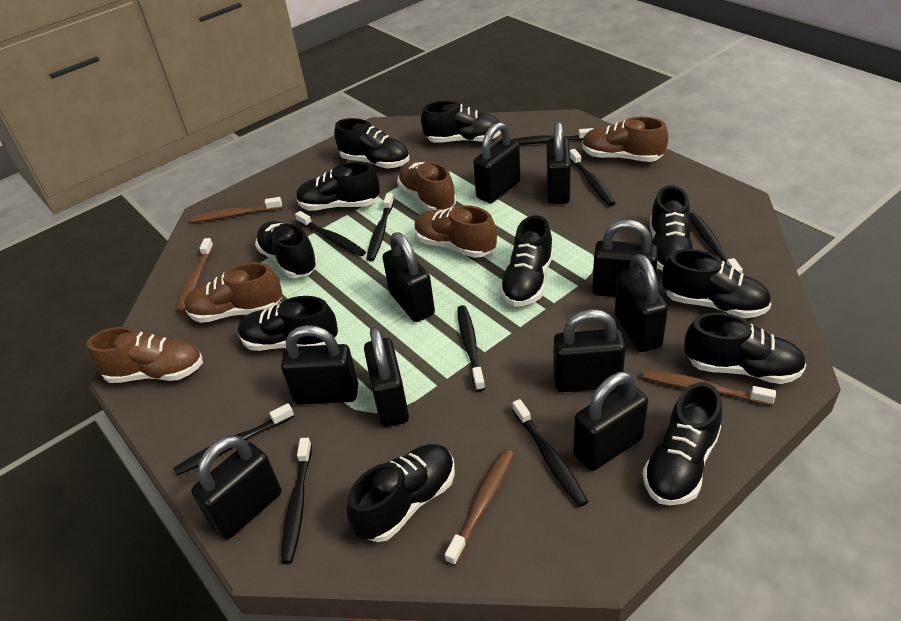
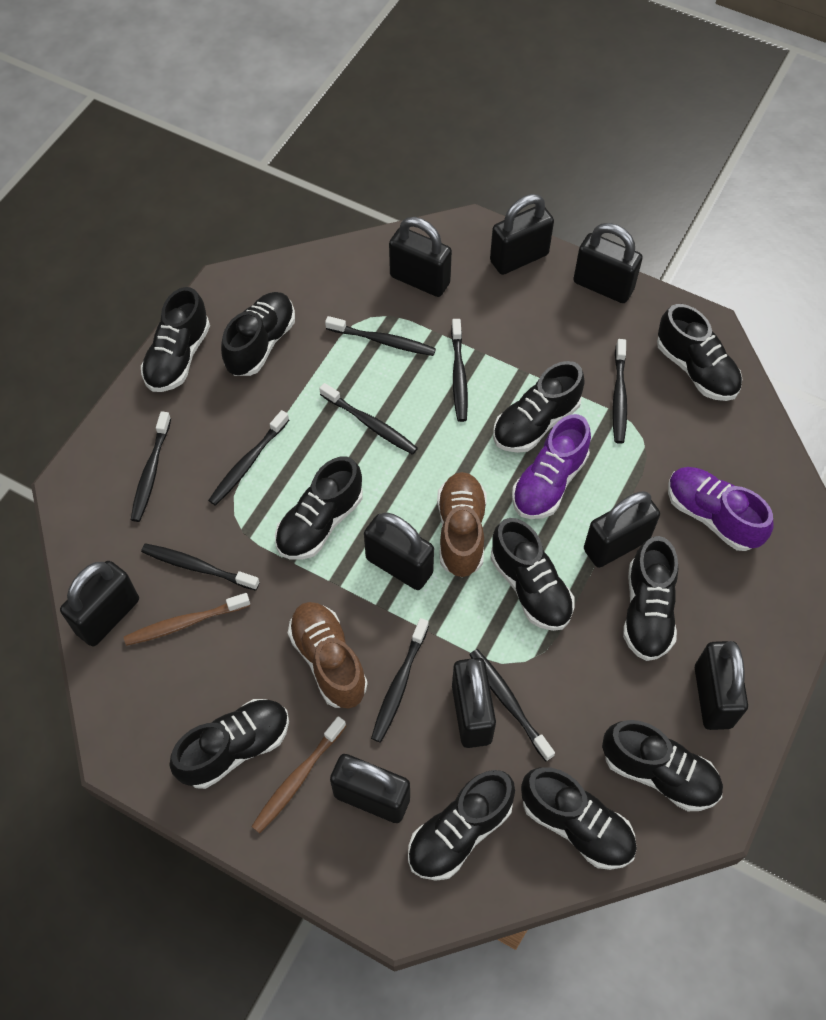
black padlock: 10 -> 9
brown shoe: 5 -> 2
brown toothbrush: 4 -> 2
purple shoe: 0 -> 2

